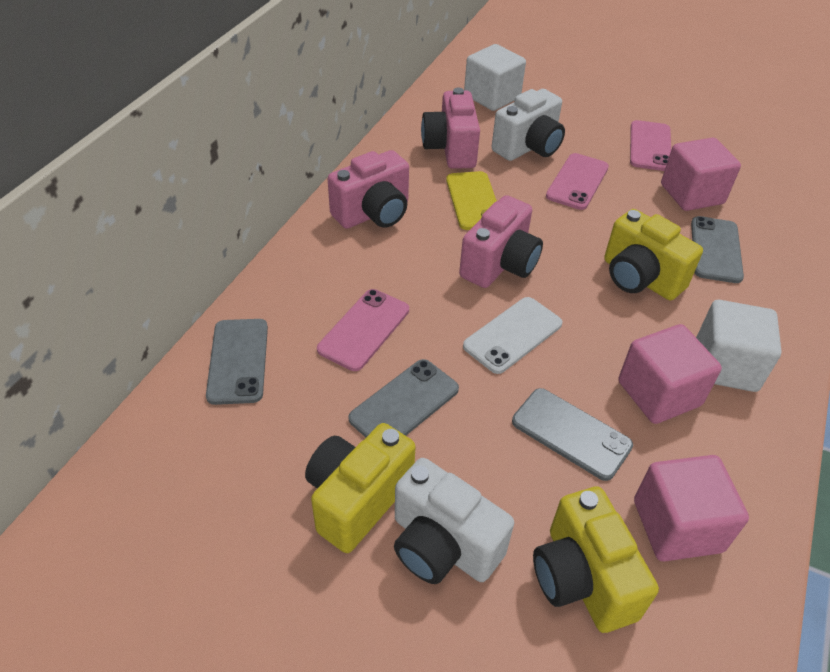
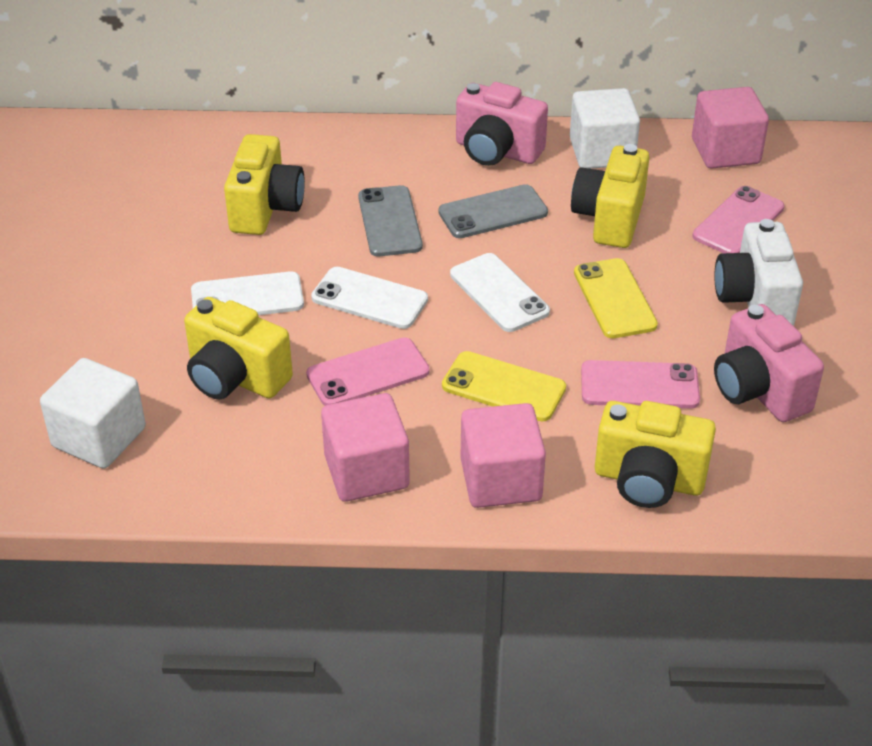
grey phone: 4 -> 2
pink camera: 3 -> 2
white camera: 2 -> 1
white phone: 1 -> 3
yellow camera: 3 -> 4
yellow phone: 1 -> 2

